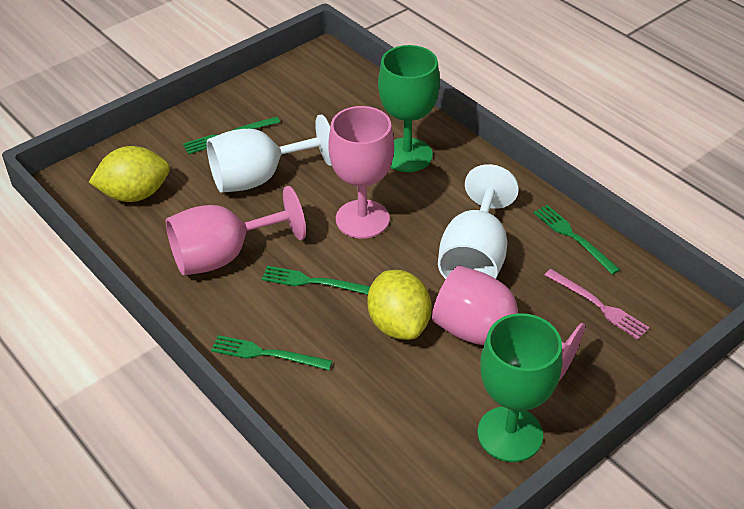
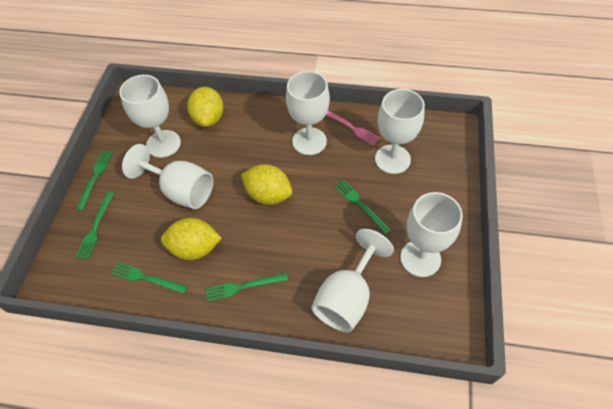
green fork: 4 -> 5
green goblet: 2 -> 0
pink goblet: 3 -> 0
white goblet: 2 -> 6
yellow lemon: 2 -> 3

